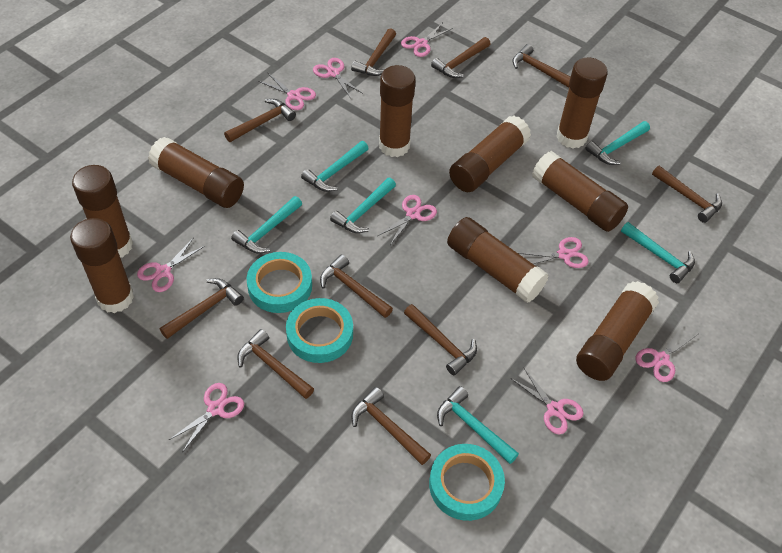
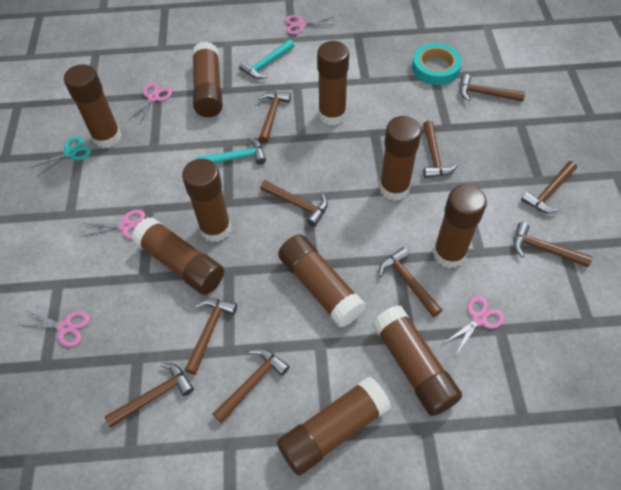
brown glue stick: 9 -> 10
pink scissors: 9 -> 5
turquoise hammer: 6 -> 2
turquoise scissors: 0 -> 1
turquoise tape: 3 -> 1

